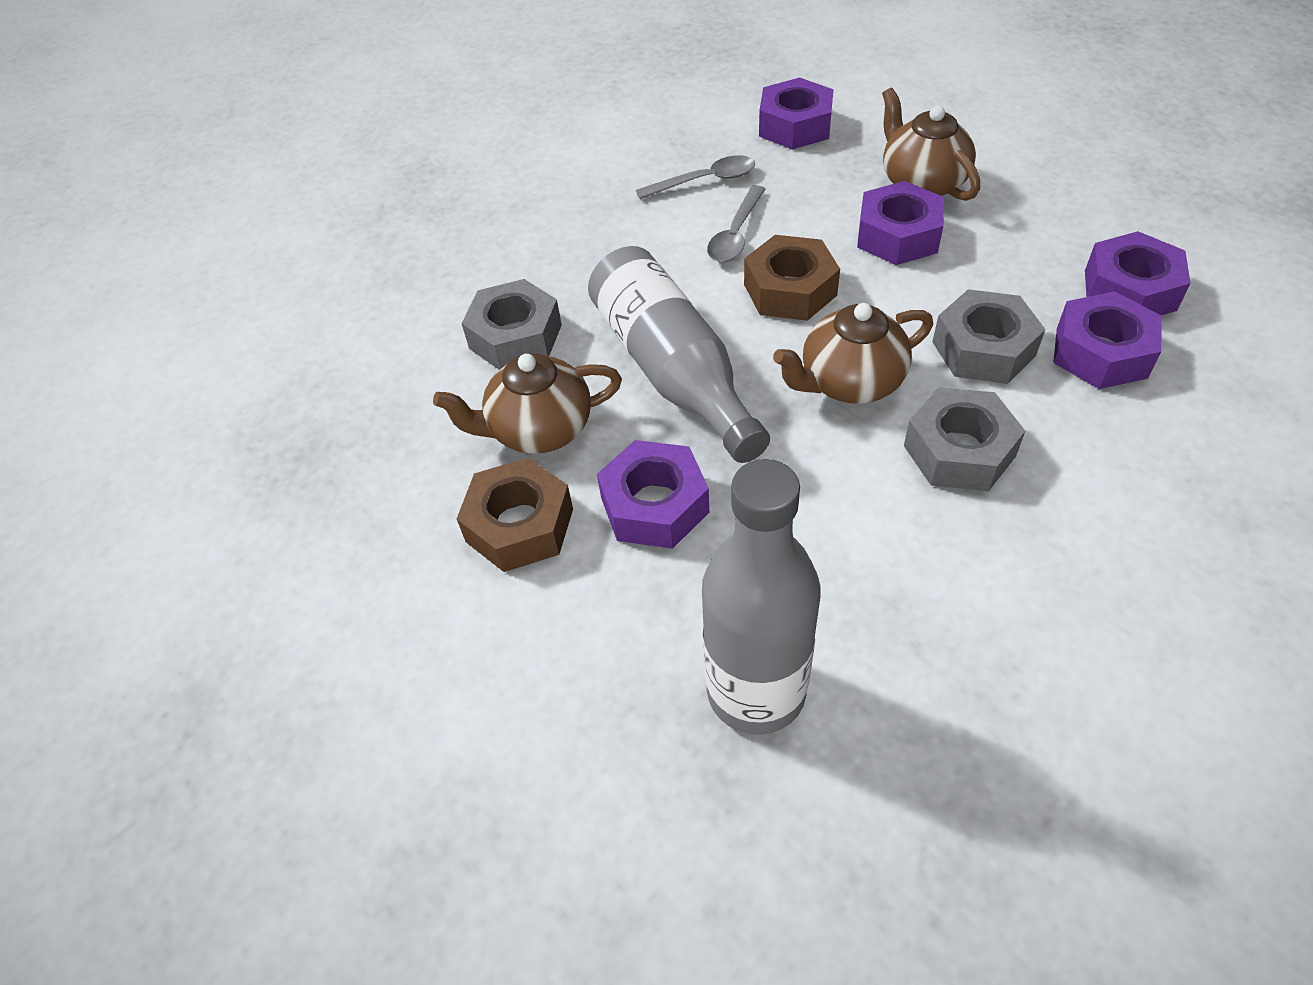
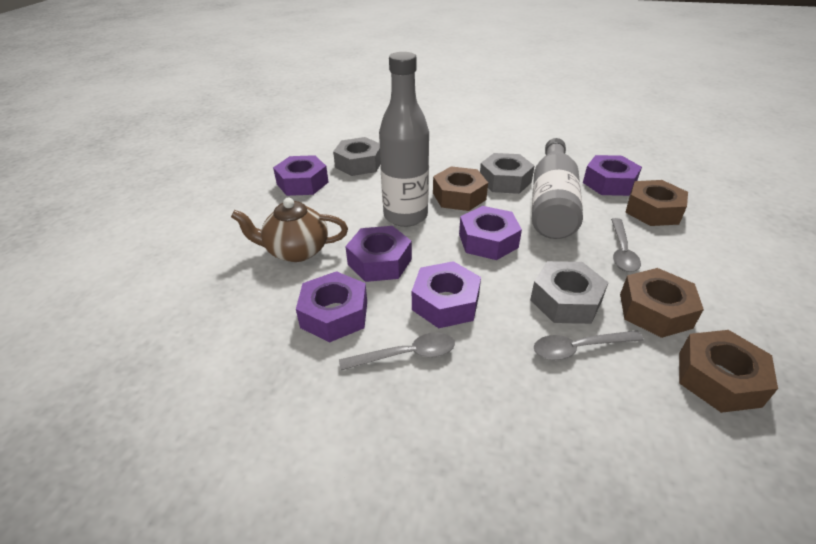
brown nut: 2 -> 4
brown teapot: 3 -> 1
grey spoon: 2 -> 3
purple nut: 5 -> 6

